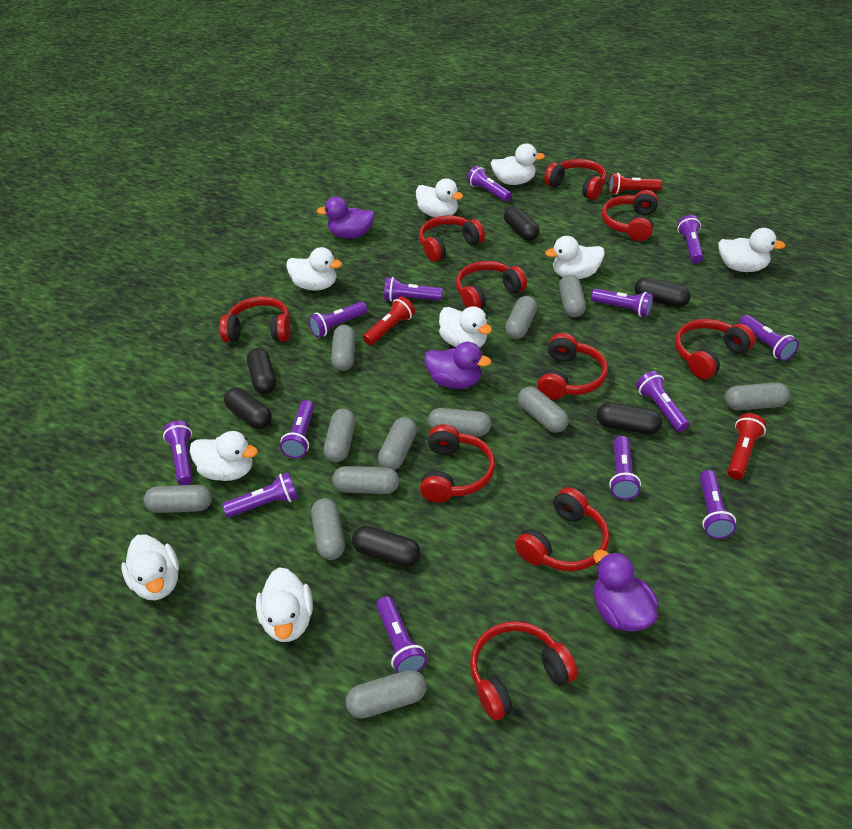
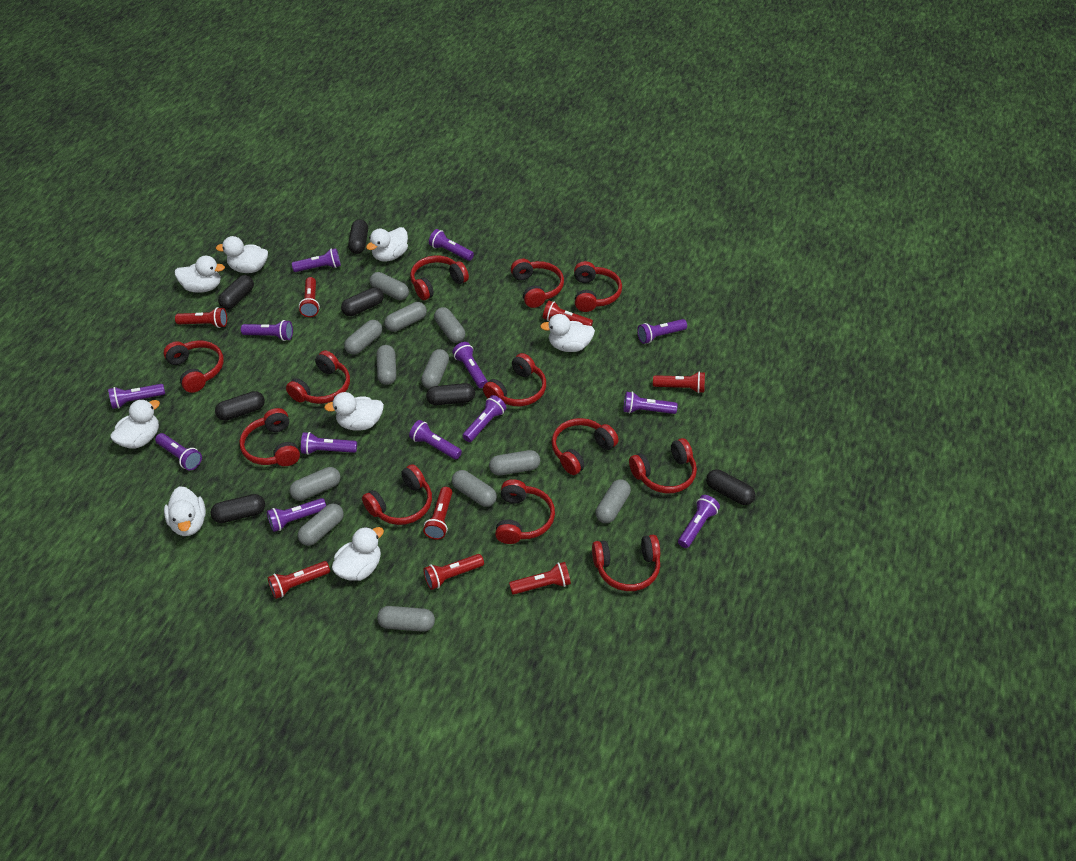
black capsule: 6 -> 7
purple duck: 3 -> 0
red flashlight: 3 -> 8
red headphones: 10 -> 12
white duck: 9 -> 8

